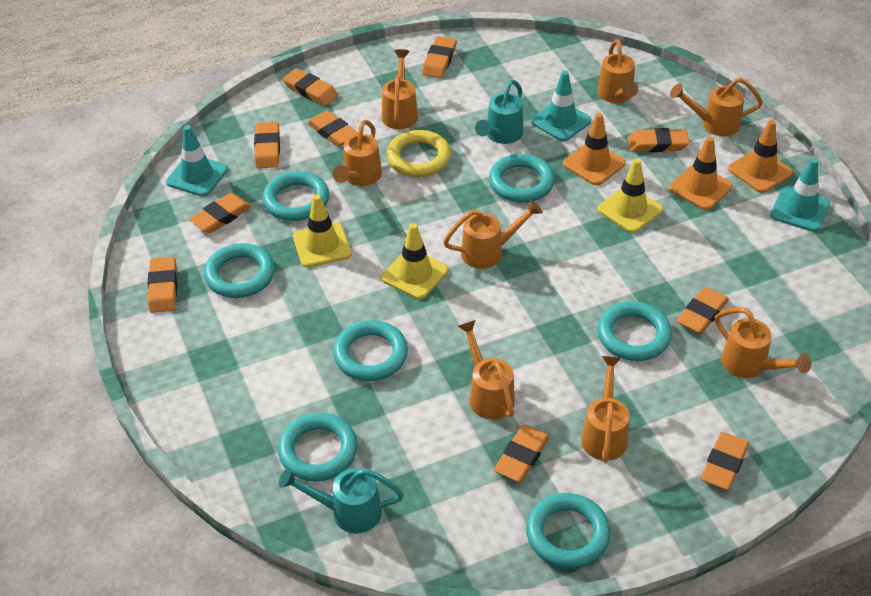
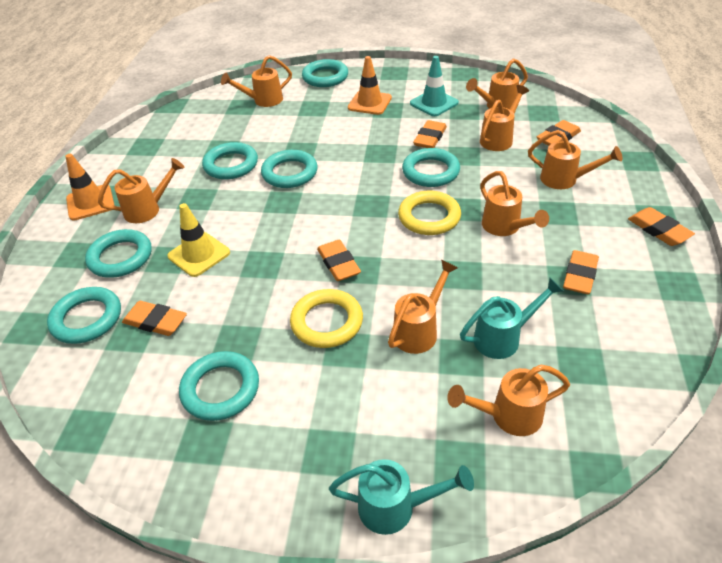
orange eraser: 10 -> 6
orange traffic cone: 3 -> 2
turquoise traffic cone: 3 -> 1
yellow ring: 1 -> 2
yellow traffic cone: 3 -> 1

